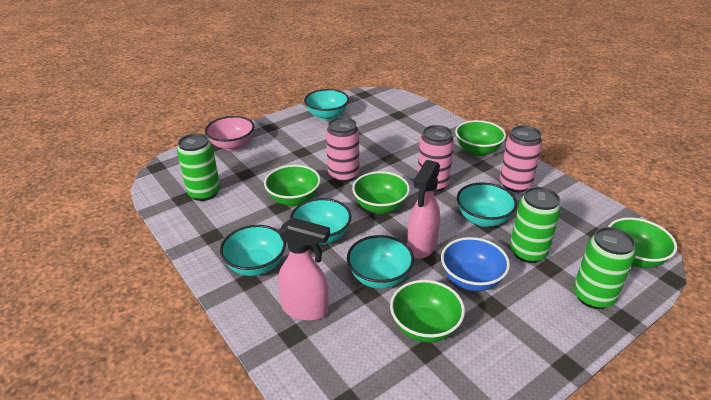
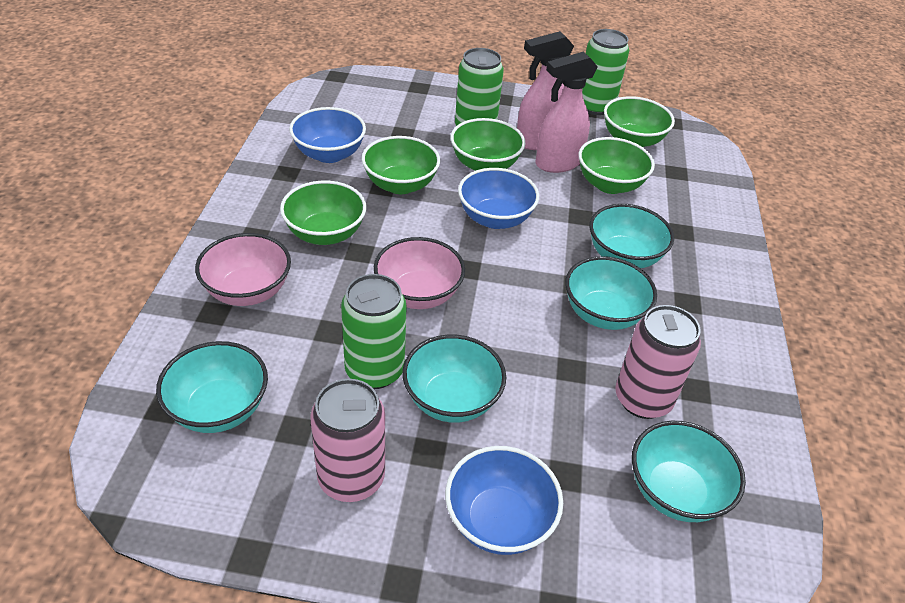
blue bowl: 1 -> 3
pink bowl: 1 -> 2
pink can: 3 -> 2

